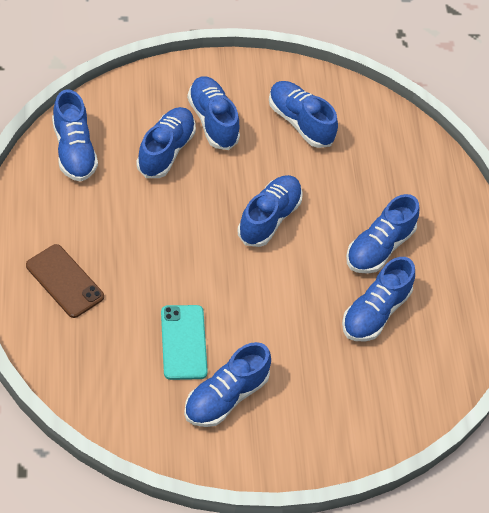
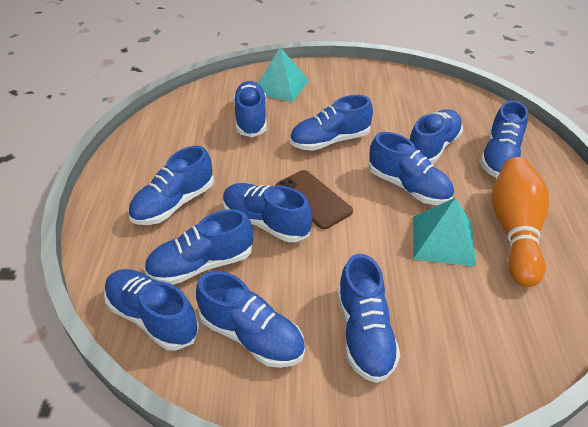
blue shoe: 8 -> 11
orange bowling pin: 0 -> 1
turquoise phone: 1 -> 0
turquoise pyramid: 0 -> 2

